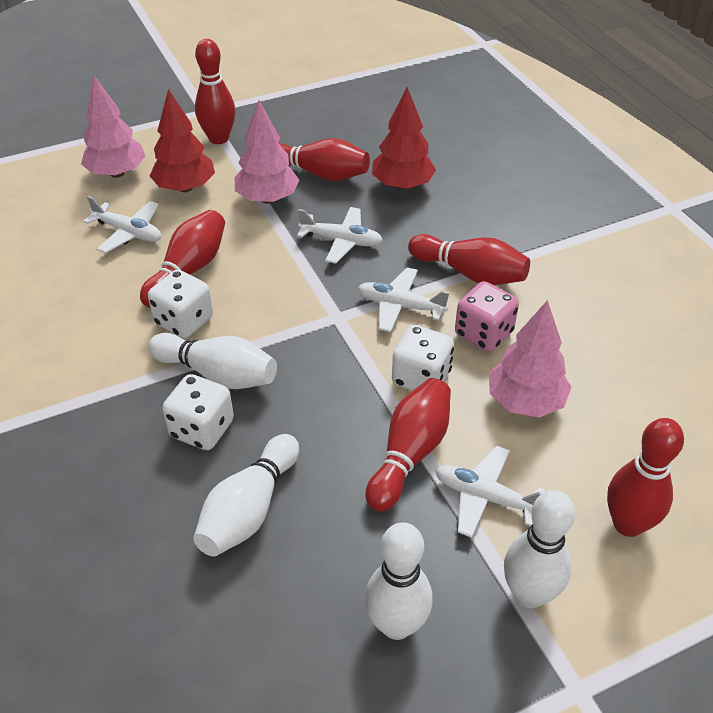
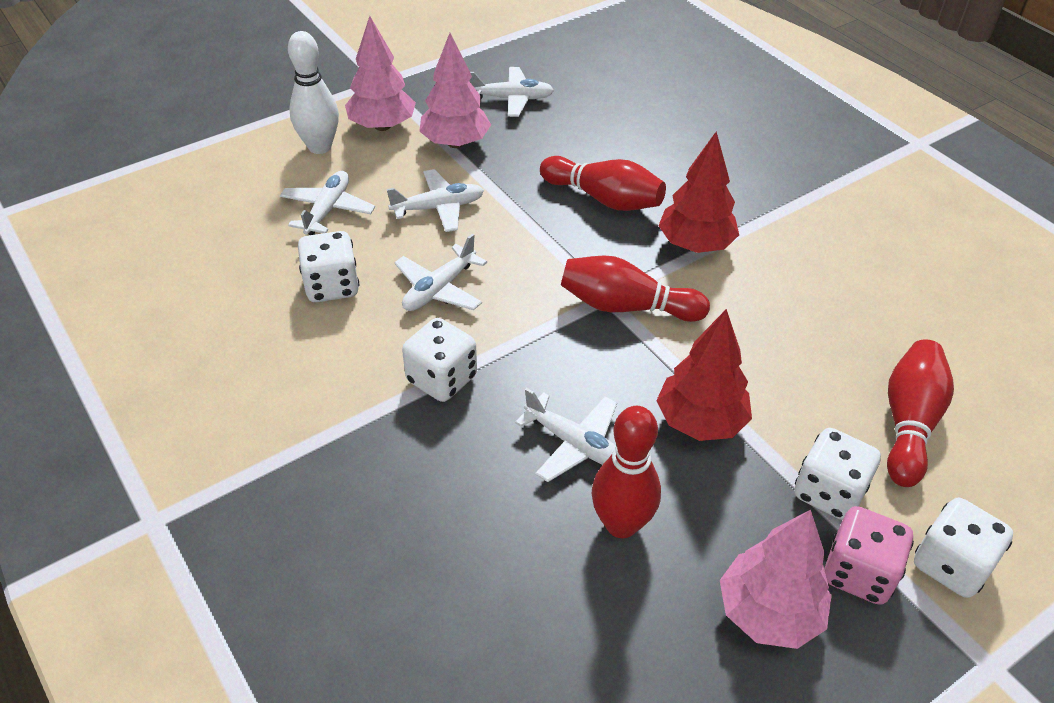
red bowling pin: 6 -> 4
white bowling pin: 4 -> 1
white dice: 3 -> 4
white plane: 4 -> 5

